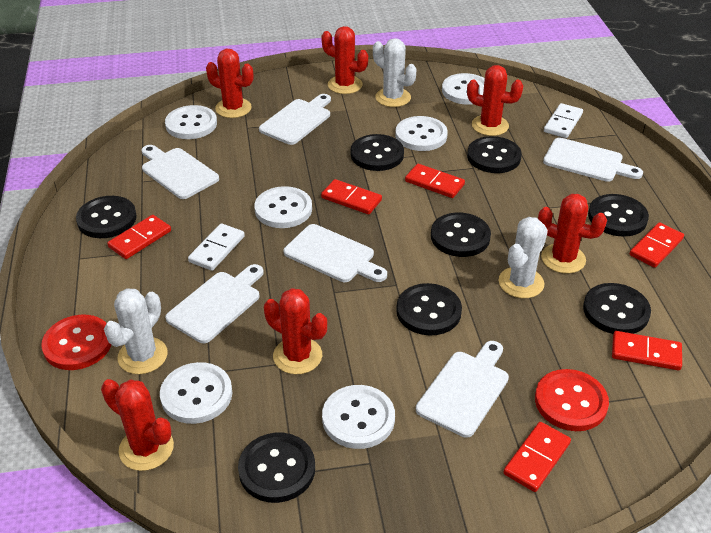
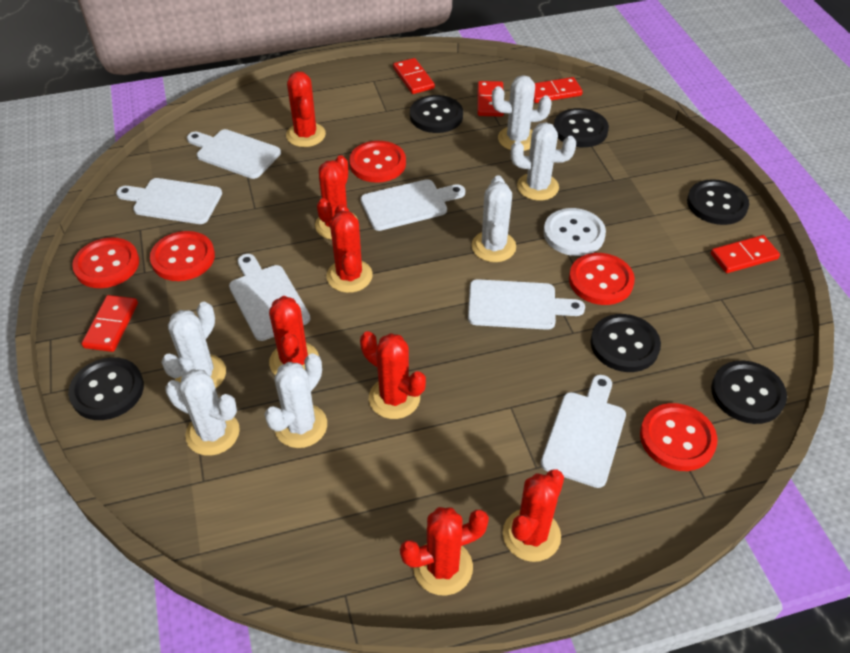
black button: 8 -> 6
red button: 2 -> 5
red cactus: 6 -> 7
red domino: 6 -> 5
white button: 6 -> 1
white cactus: 3 -> 6
white domino: 2 -> 0

